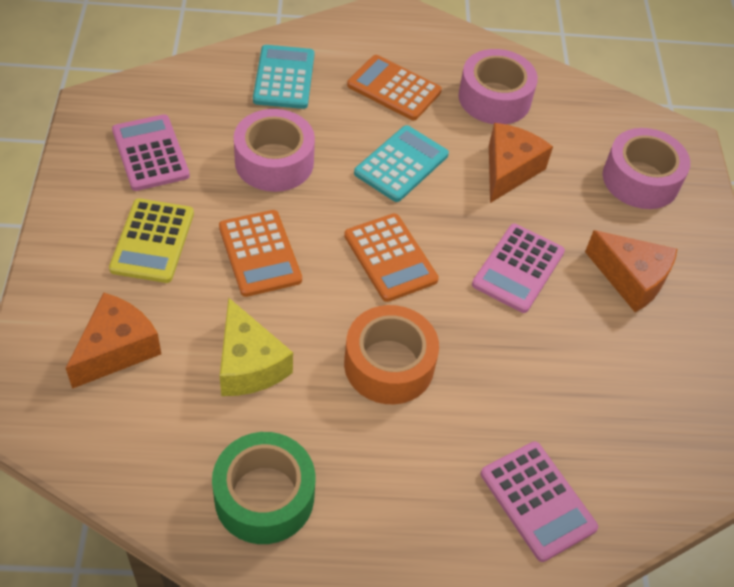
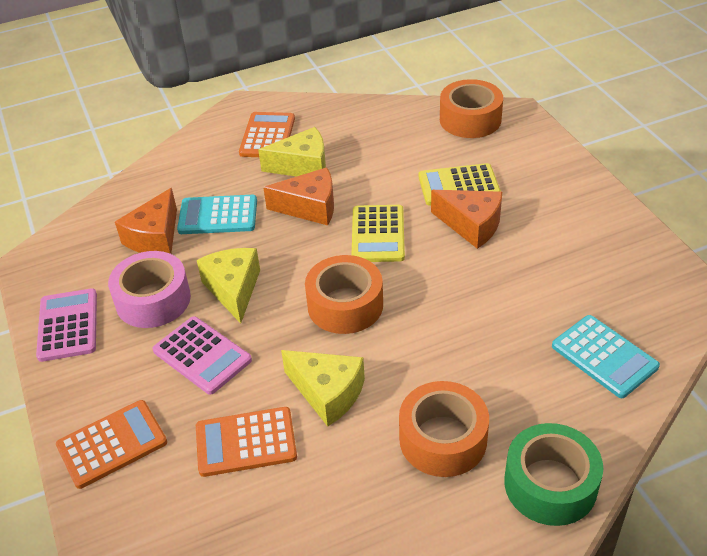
orange tape: 1 -> 3
pink calculator: 3 -> 2
pink tape: 3 -> 1
yellow calculator: 1 -> 2
yellow cheese: 1 -> 3

